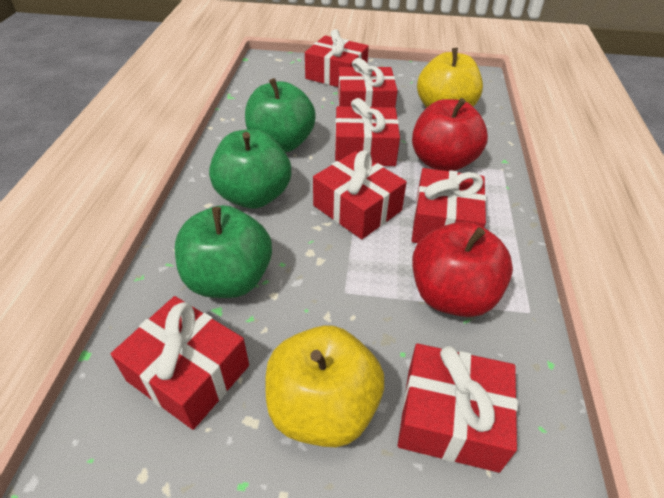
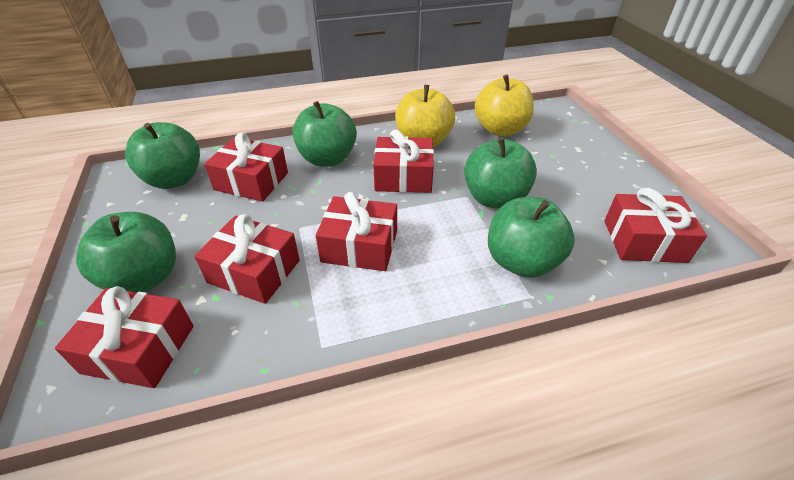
green apple: 3 -> 5
red apple: 2 -> 0
red gift: 7 -> 6

